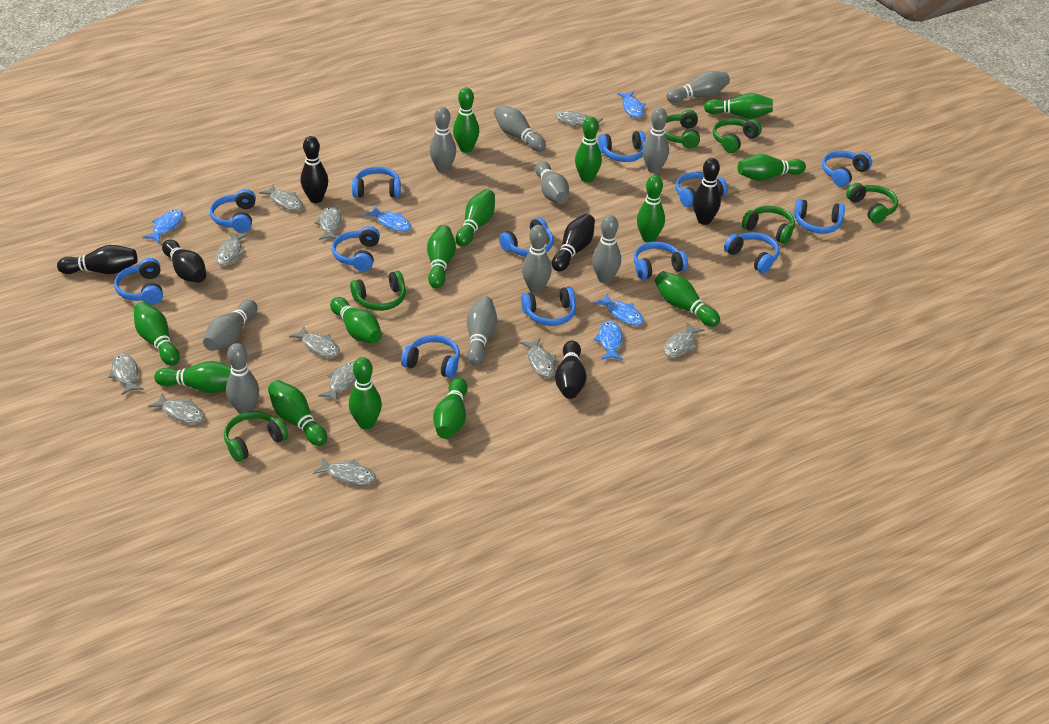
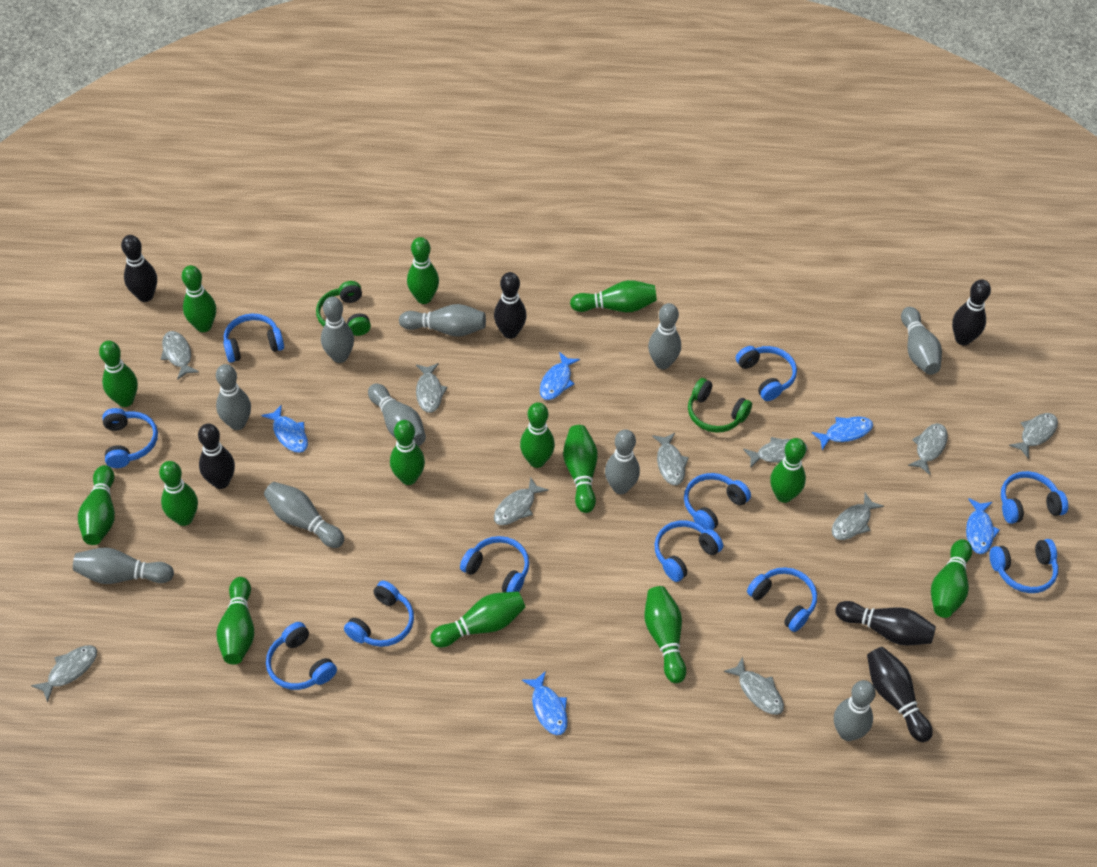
blue headphones: 13 -> 11
green headphones: 6 -> 2
grey fish: 11 -> 10

